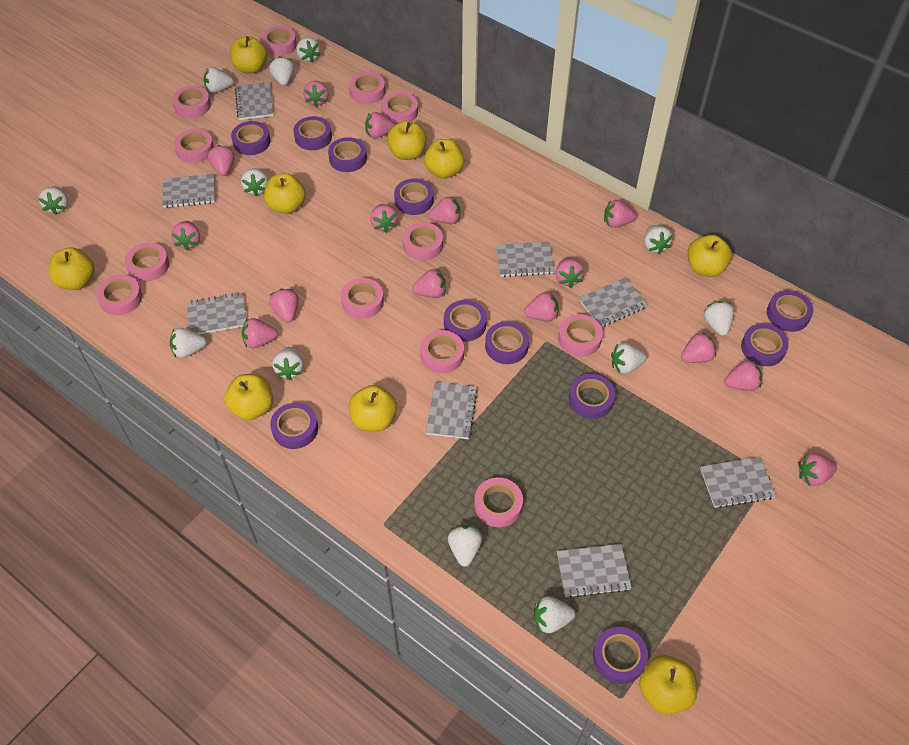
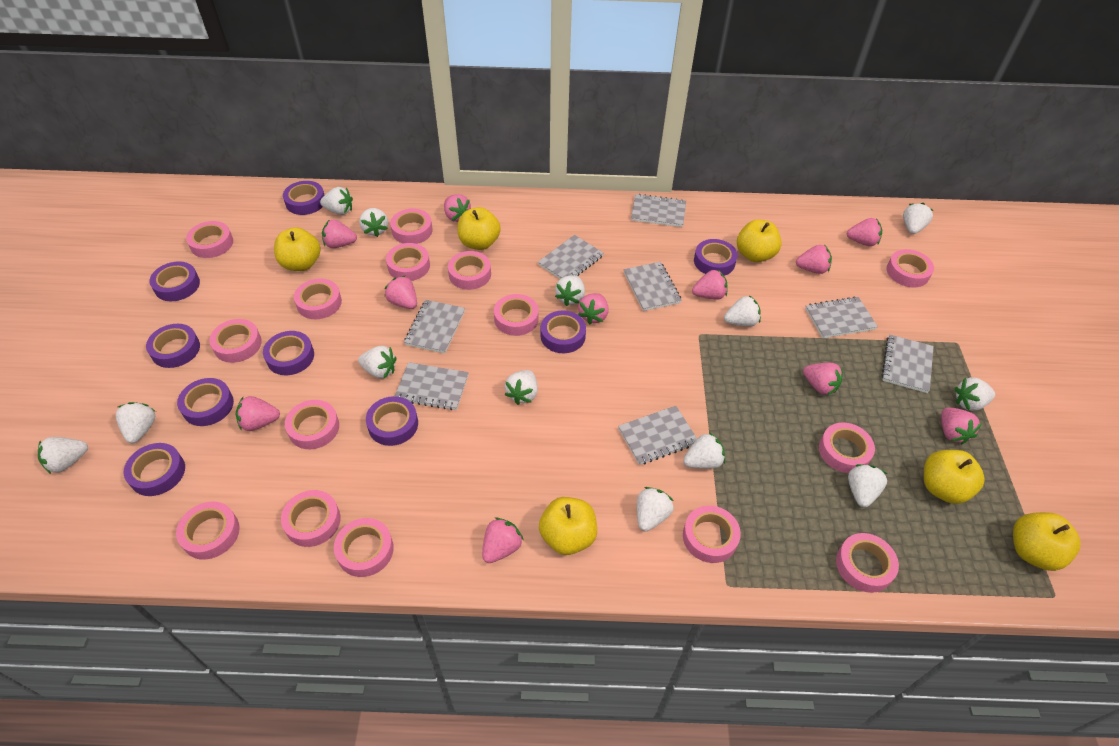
pink strawberry: 15 -> 11
pink tape: 12 -> 15
purple tape: 11 -> 9
white strawberry: 12 -> 13
yellow apple: 9 -> 6

